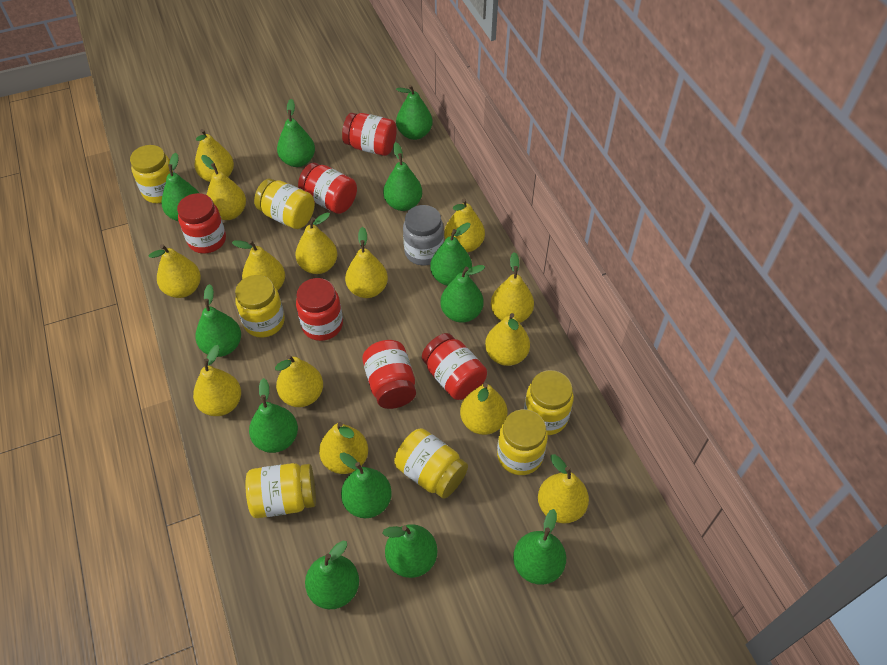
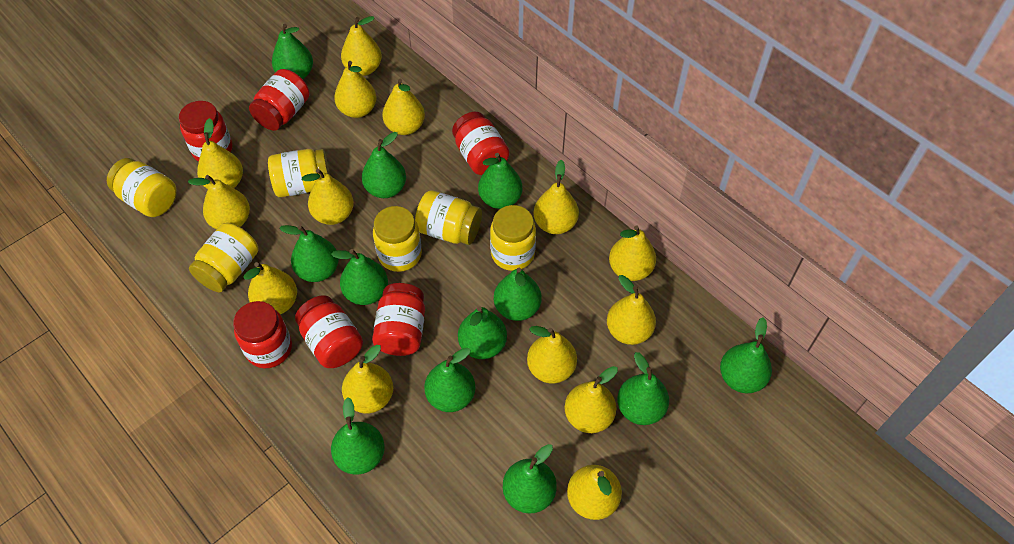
grey jar: 1 -> 0
yellow jar: 7 -> 6

